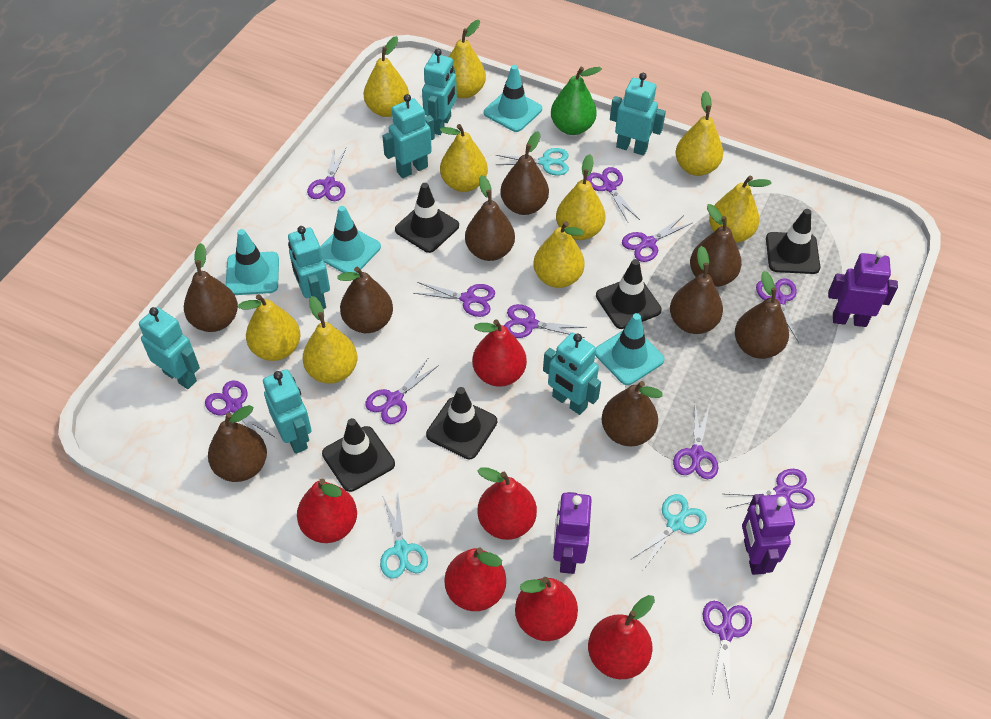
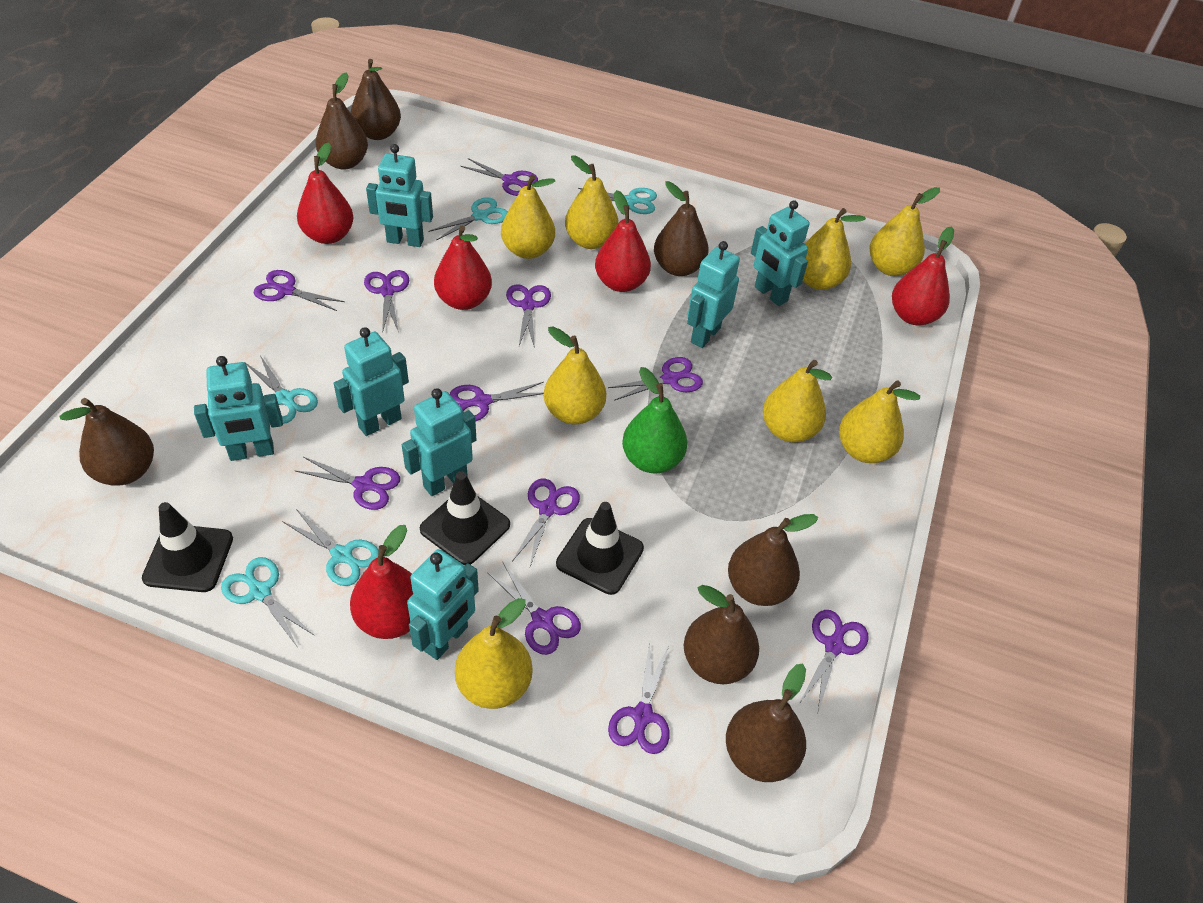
black traffic cone: 5 -> 3
brown pear: 9 -> 7
purple robot: 3 -> 0
red pear: 6 -> 5
turquoise scissors: 3 -> 5
turquoise traffic cone: 4 -> 0
yellow pear: 9 -> 8

